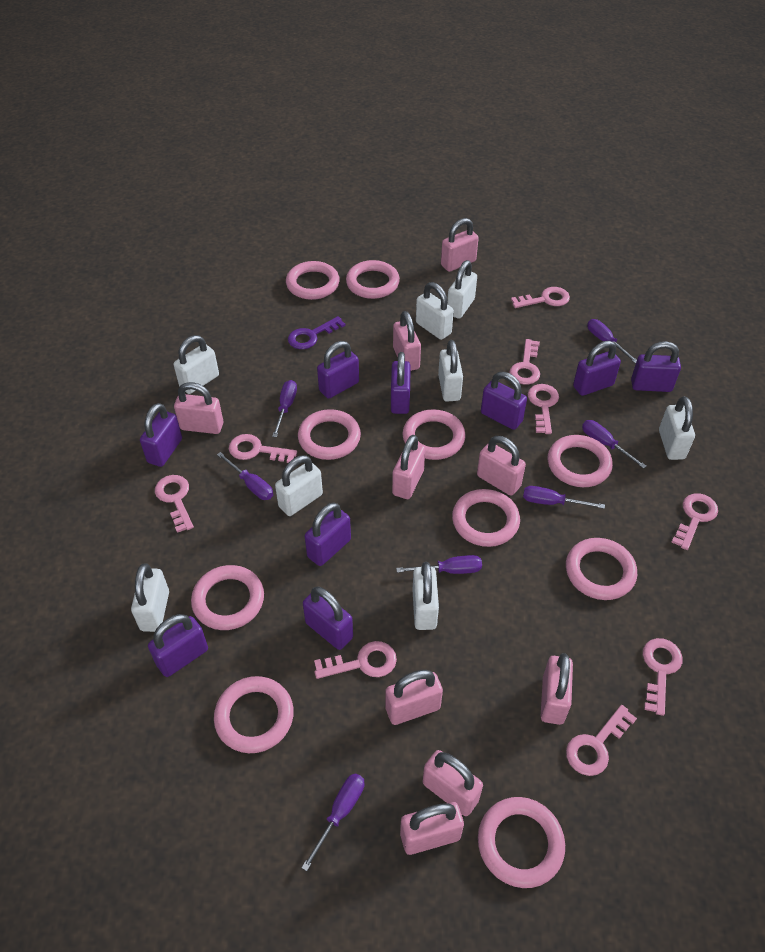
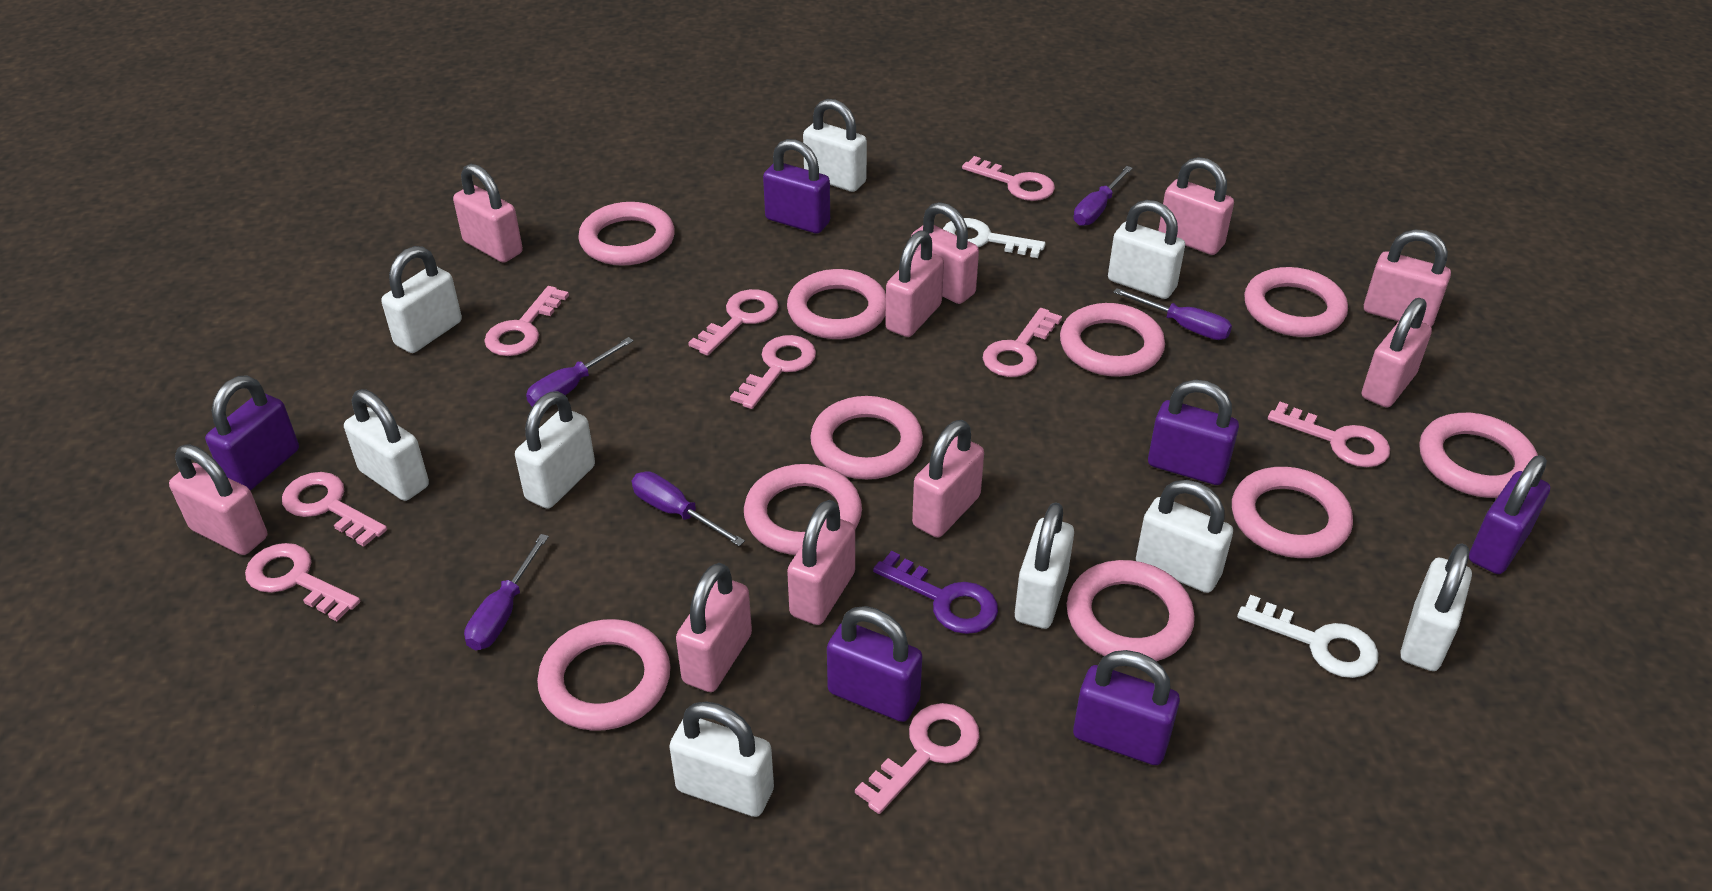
pink padlock: 9 -> 10
purple padlock: 9 -> 6
purple screwdriver: 7 -> 5
white key: 0 -> 2
white padlock: 8 -> 9

